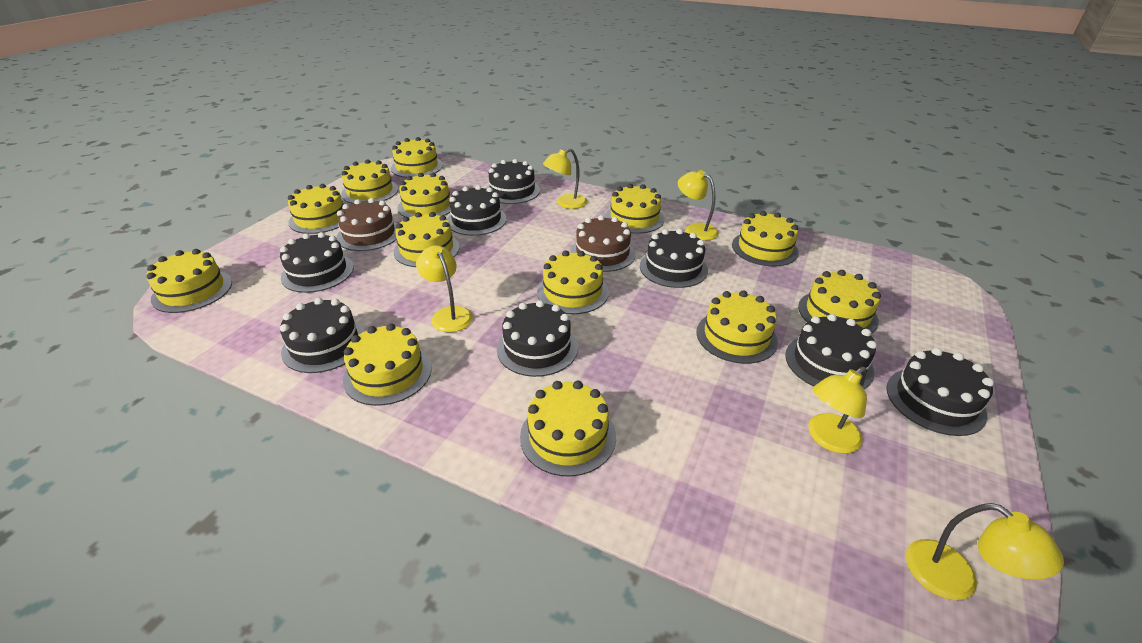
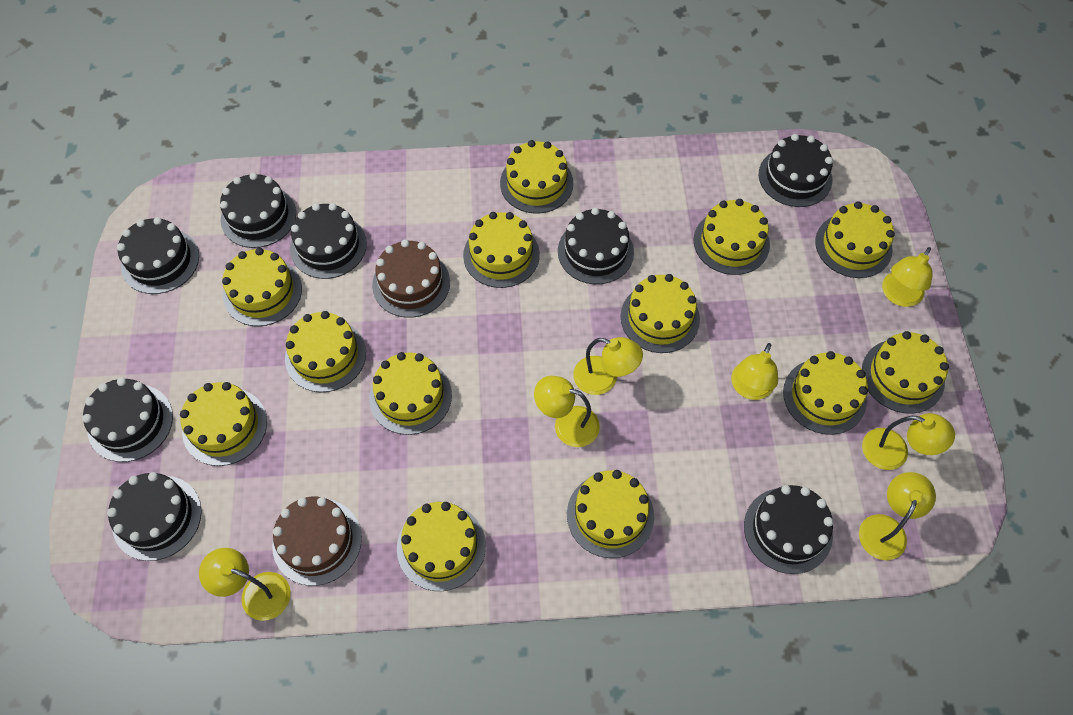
yellow lamp: 5 -> 7

